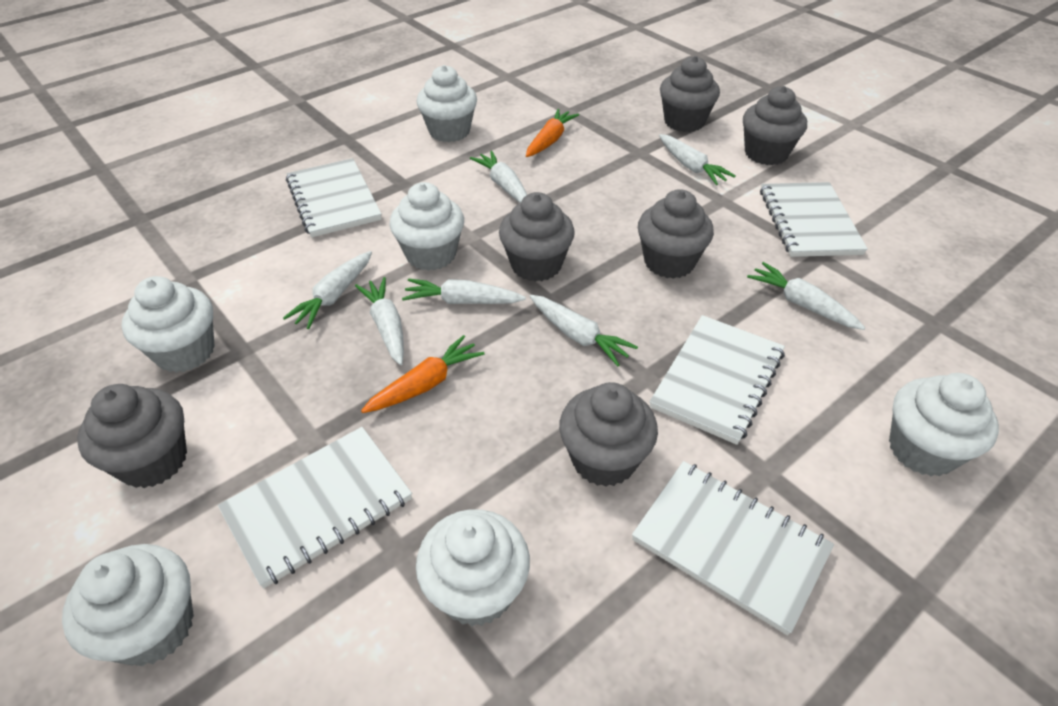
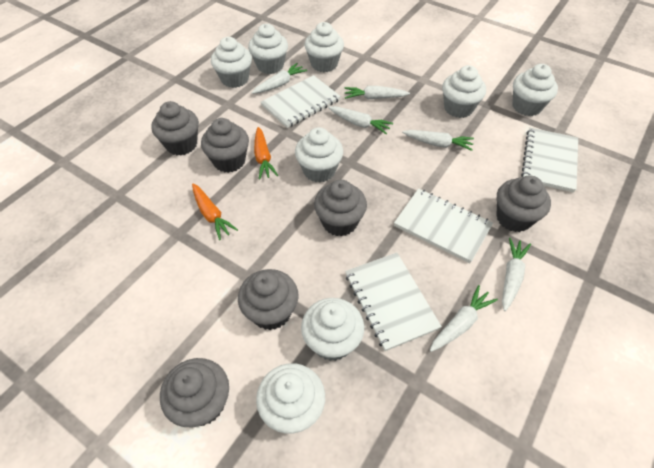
white carrot: 7 -> 6
white cupcake: 6 -> 8
white notebook: 5 -> 4

